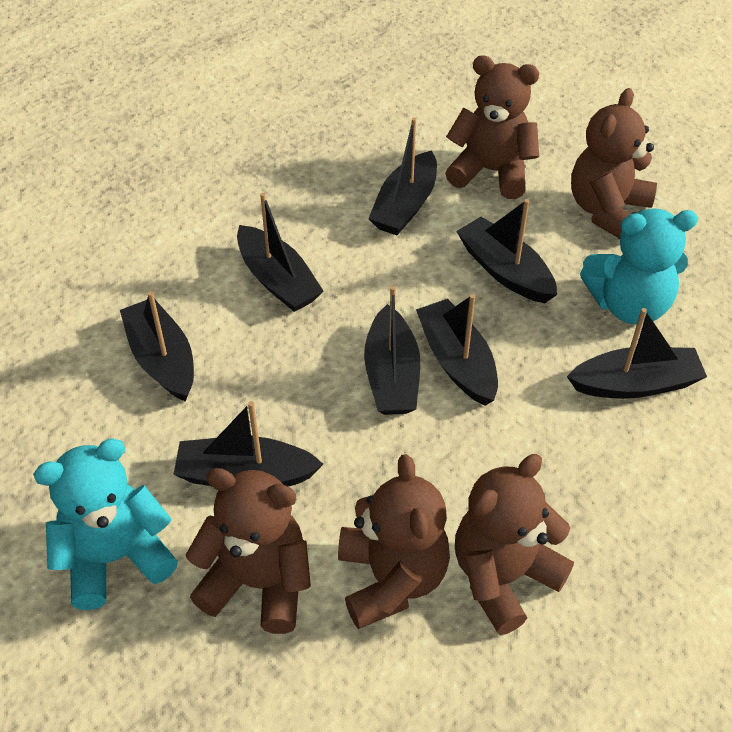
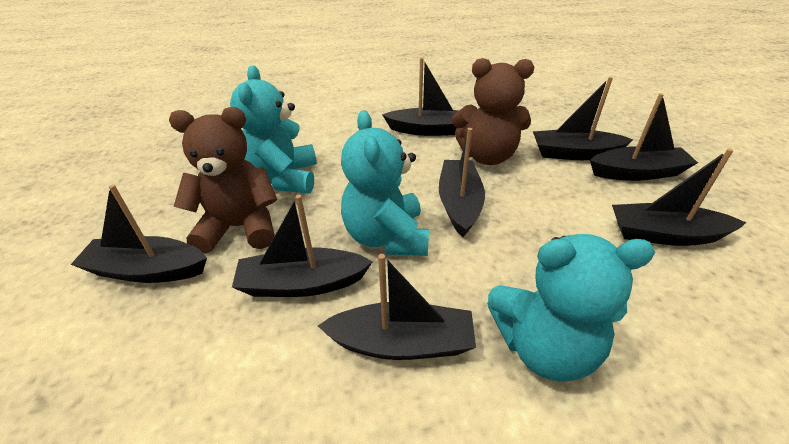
brown teddy bear: 5 -> 2
turquoise teddy bear: 2 -> 3

